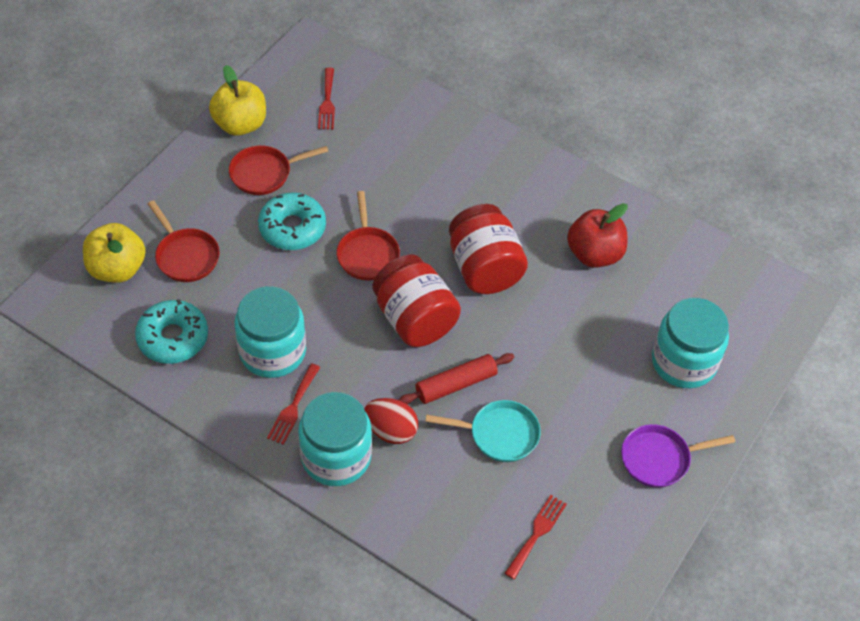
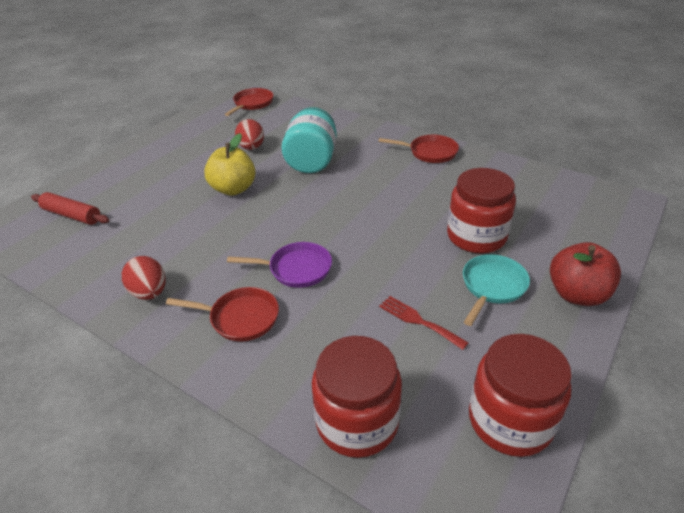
red egg: 1 -> 2
red fork: 3 -> 1
red jar: 2 -> 3
turquoise donut: 2 -> 0
turquoise jar: 3 -> 1
yellow apple: 2 -> 1

